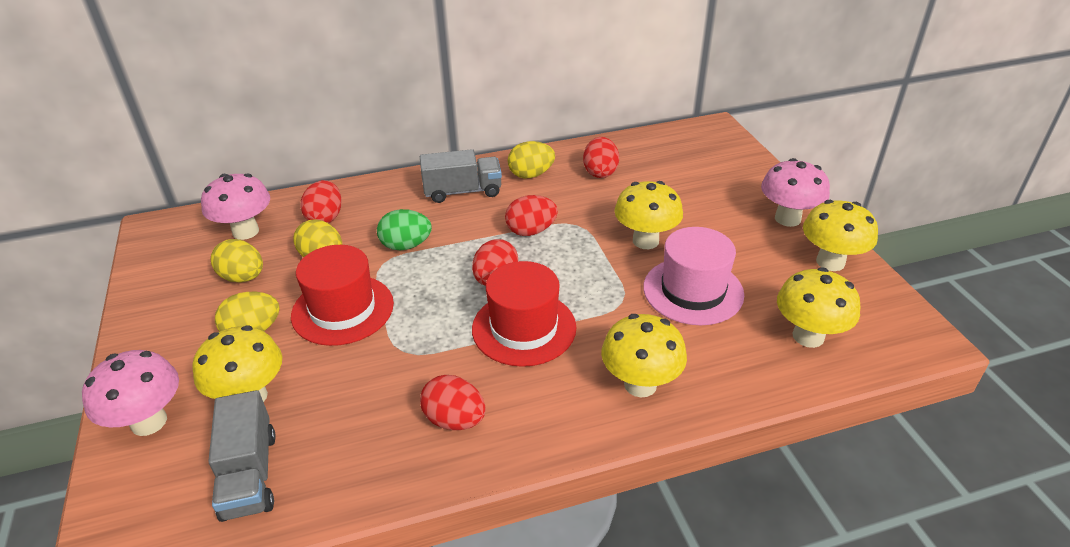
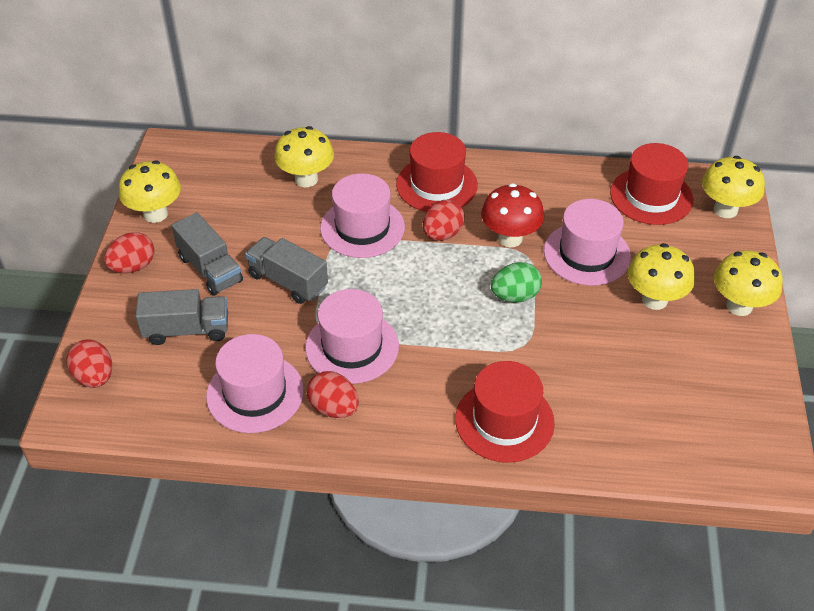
grey truck: 2 -> 3
pink hat: 1 -> 4
pink mushroom: 3 -> 0
red egg: 5 -> 4
red hat: 2 -> 3
red mushroom: 0 -> 1
yellow egg: 4 -> 0

